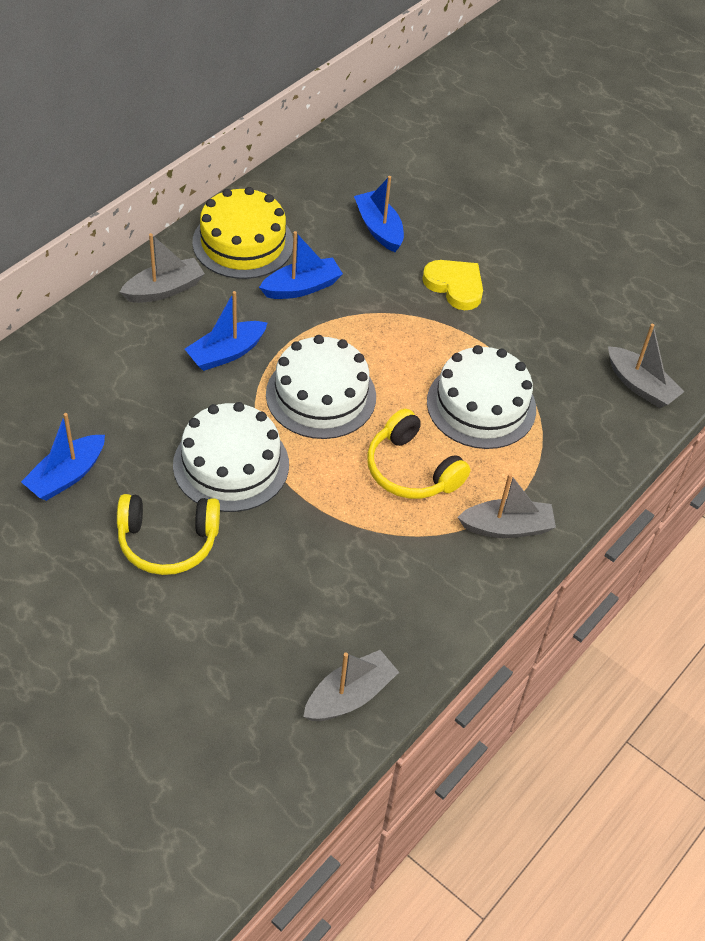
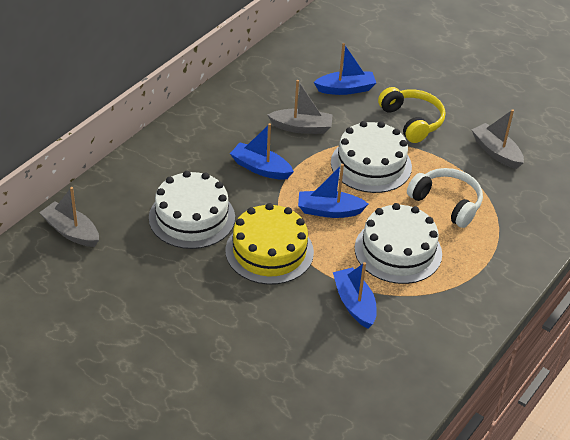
grey boat: 4 -> 3
white headphones: 0 -> 1
yellow headphones: 2 -> 1
yellow heart: 1 -> 0

